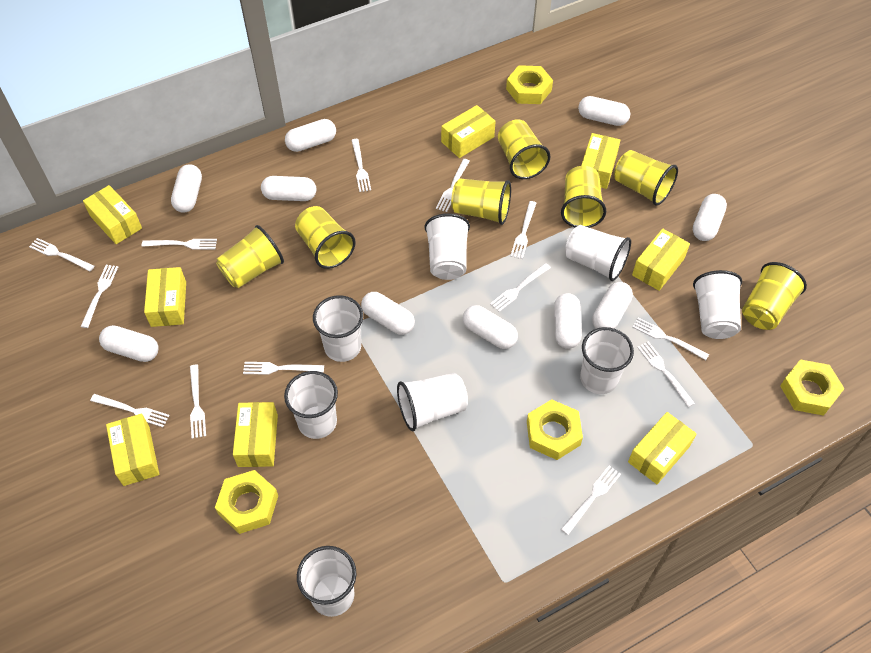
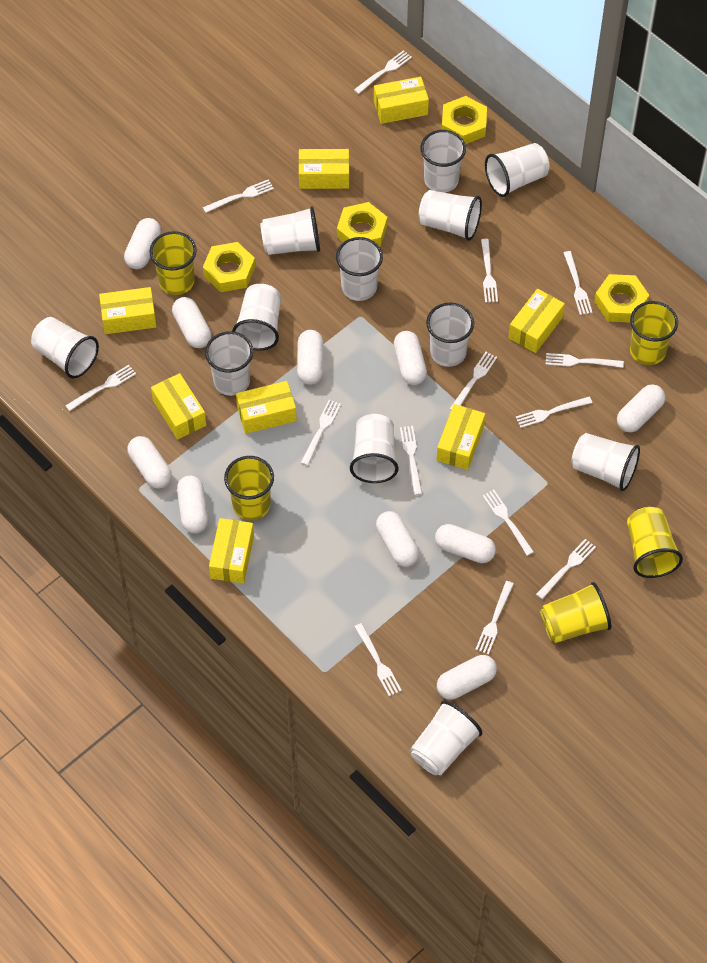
white cup: 8 -> 12
white fork: 13 -> 14
yellow cup: 7 -> 5

